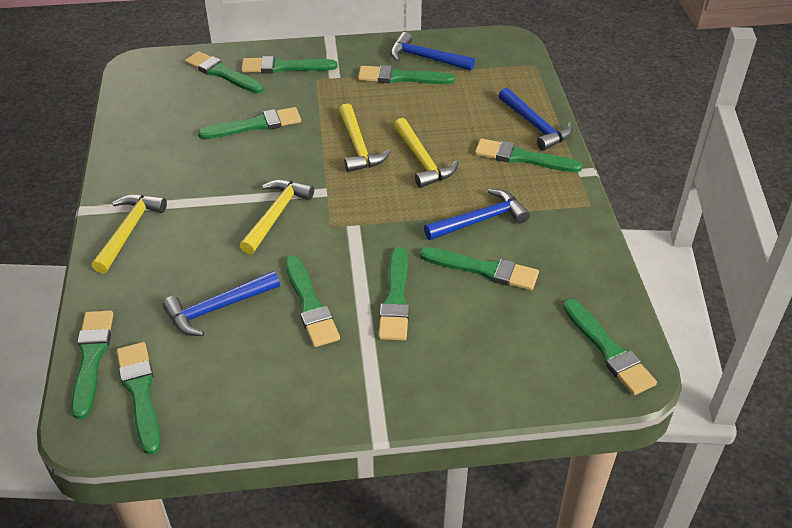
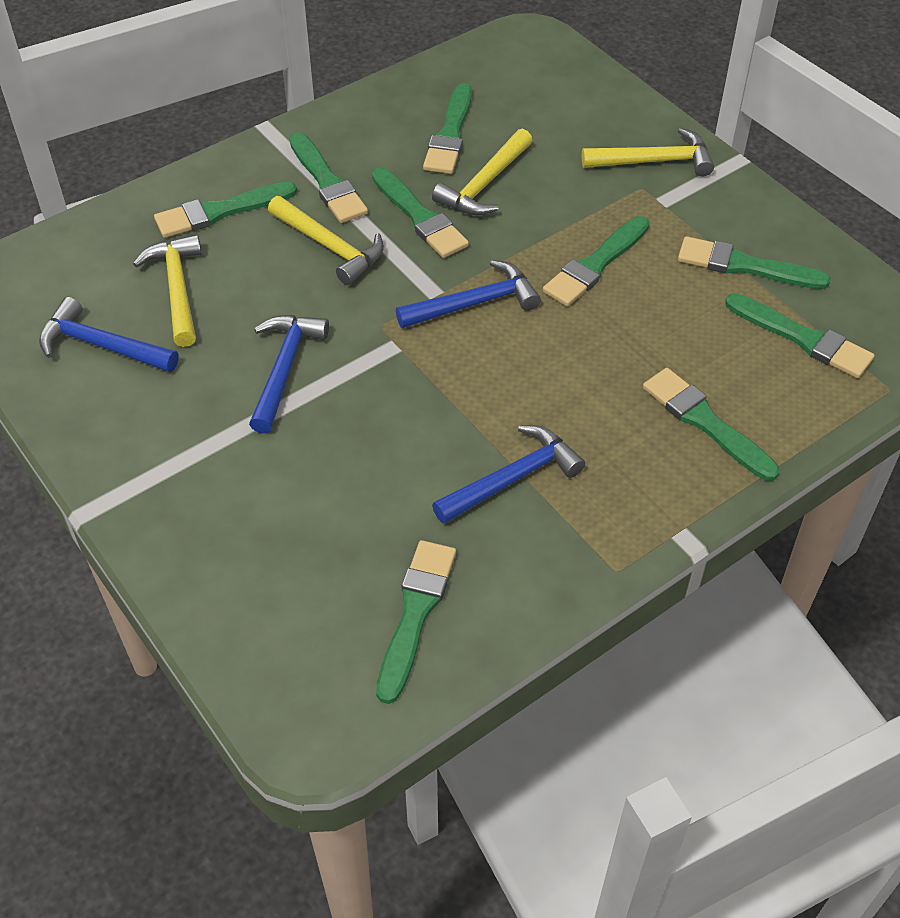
green brush: 11 -> 9

